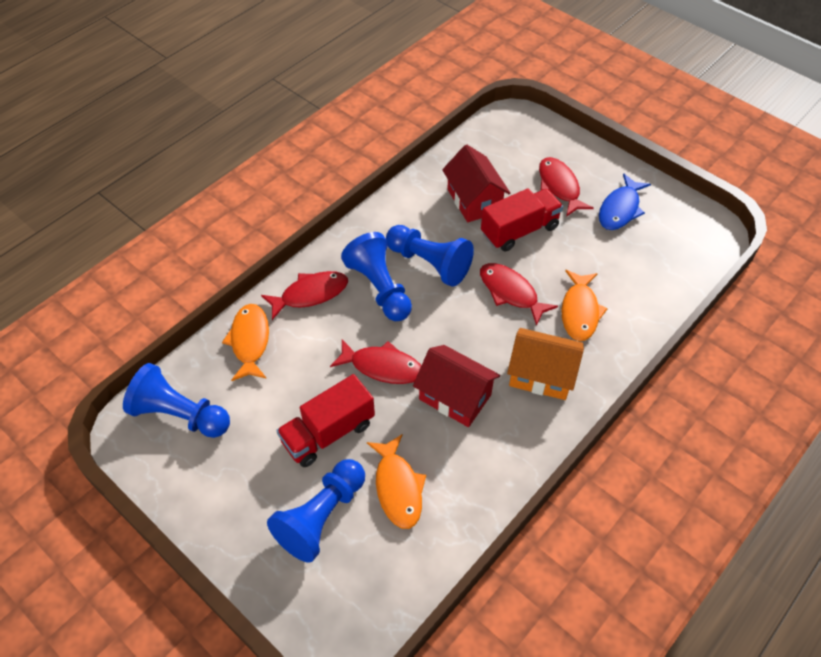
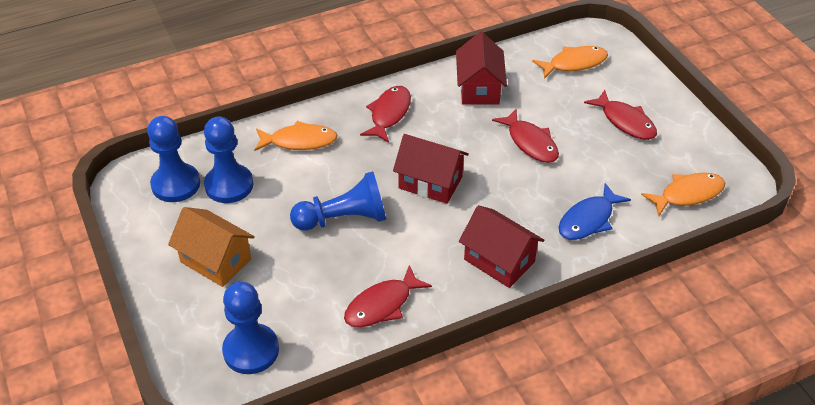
red house: 2 -> 3
red truck: 2 -> 0

